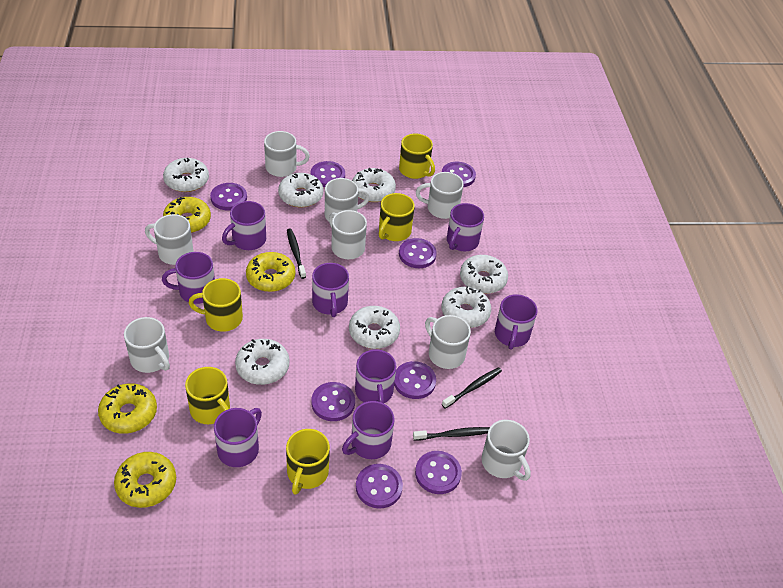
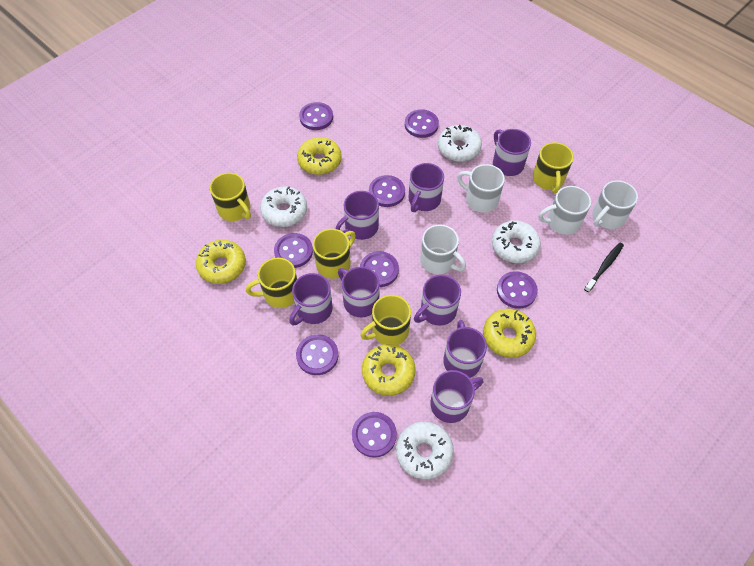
black toothbrush: 3 -> 1
white donut: 7 -> 4
white mug: 8 -> 4

